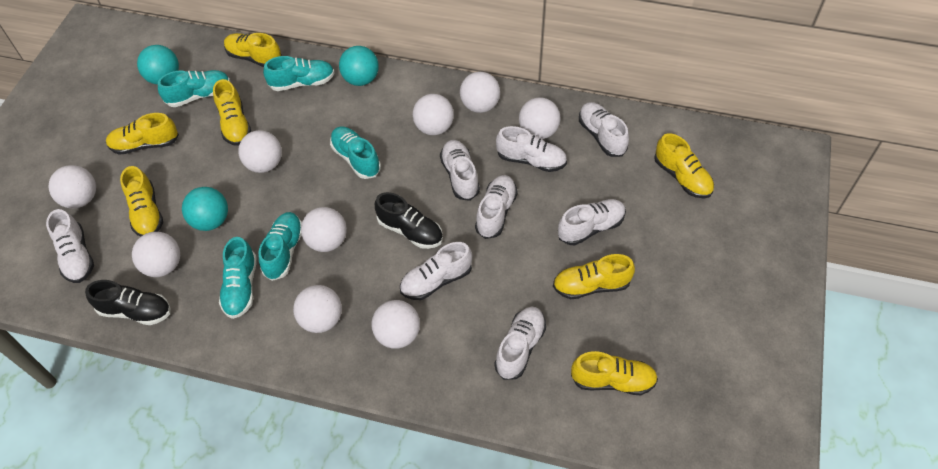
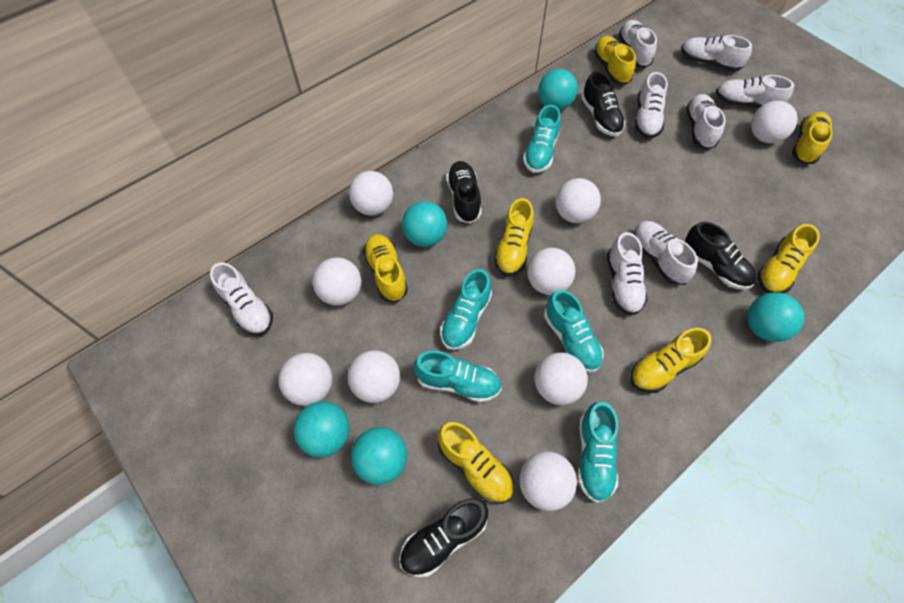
black shoe: 2 -> 4
turquoise ball: 3 -> 5

